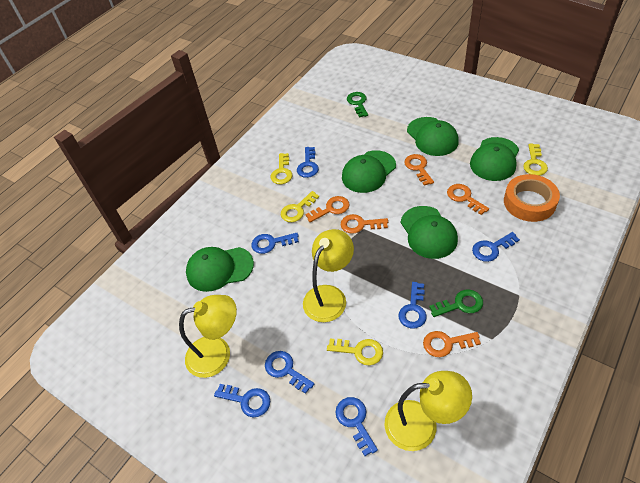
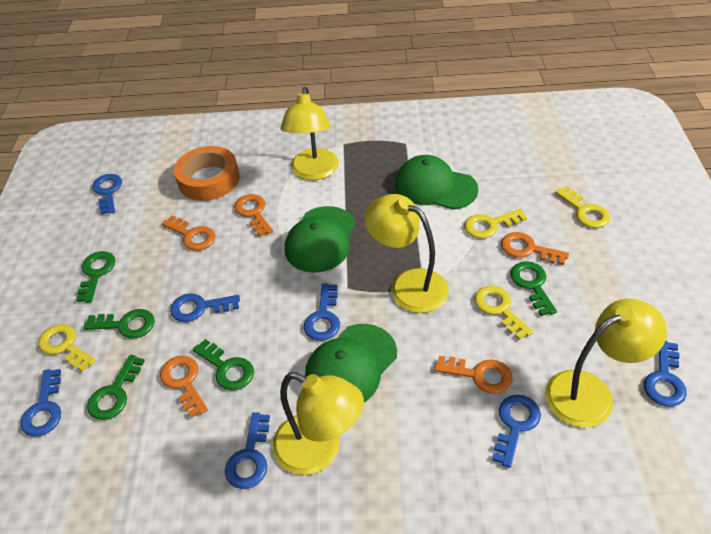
green cap: 5 -> 3
green key: 2 -> 5
yellow lamp: 3 -> 4

